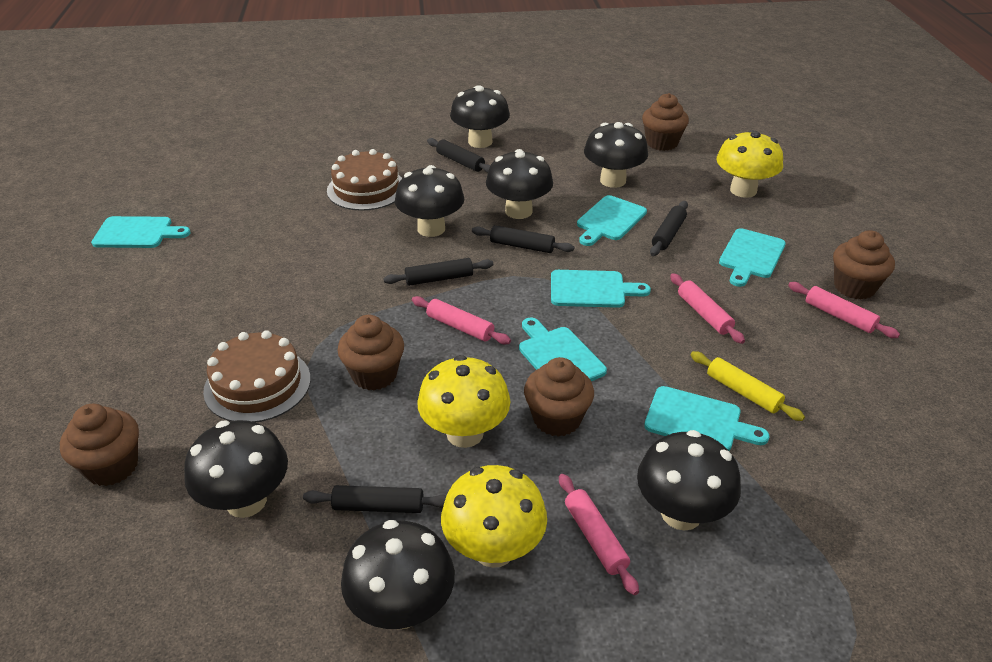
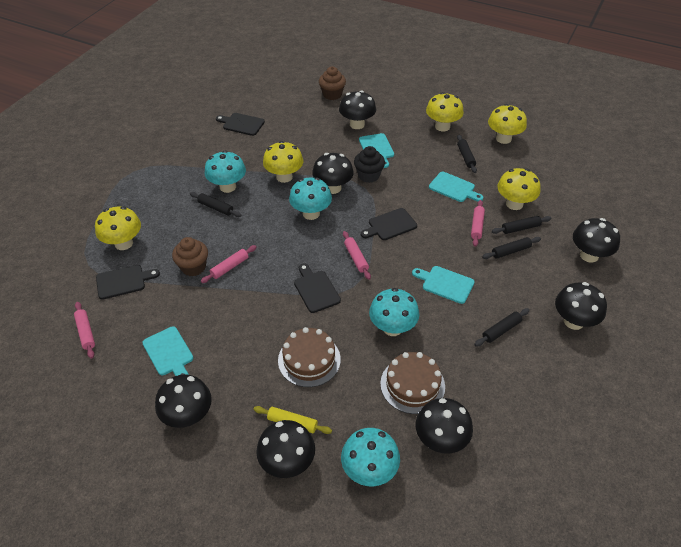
black cupcake: 0 -> 1
black cutting board: 0 -> 4
brown cupcake: 5 -> 2
turquoise cutting board: 6 -> 4
turquoise mushroom: 0 -> 4
yellow mushroom: 3 -> 5

